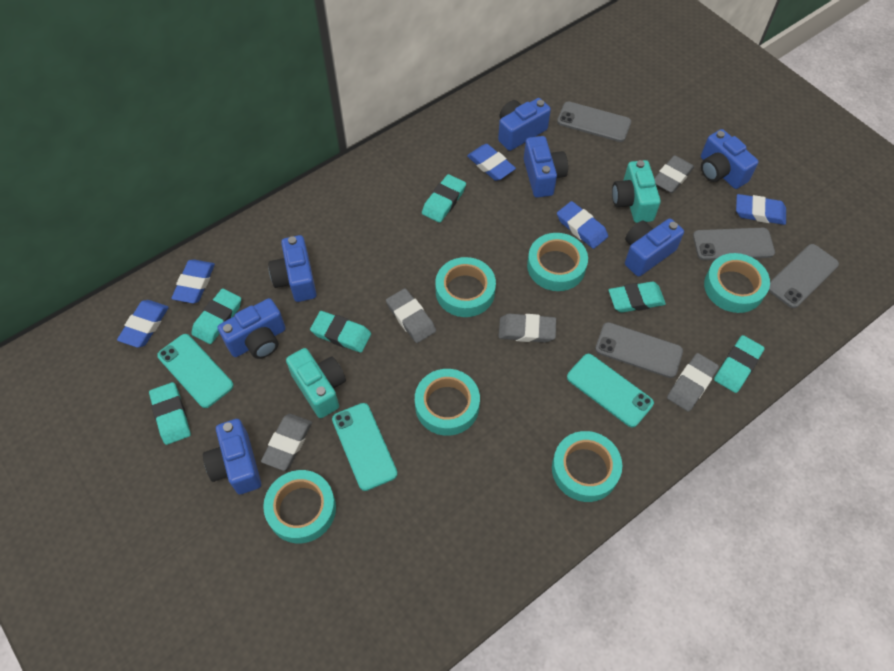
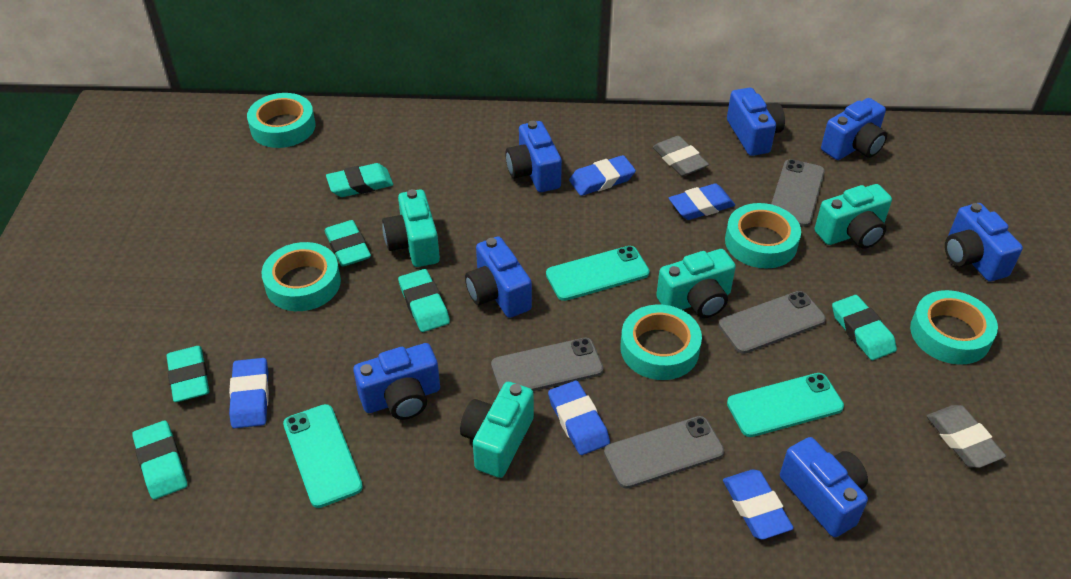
grey eraser: 5 -> 2
turquoise camera: 2 -> 4
turquoise tape: 6 -> 5

